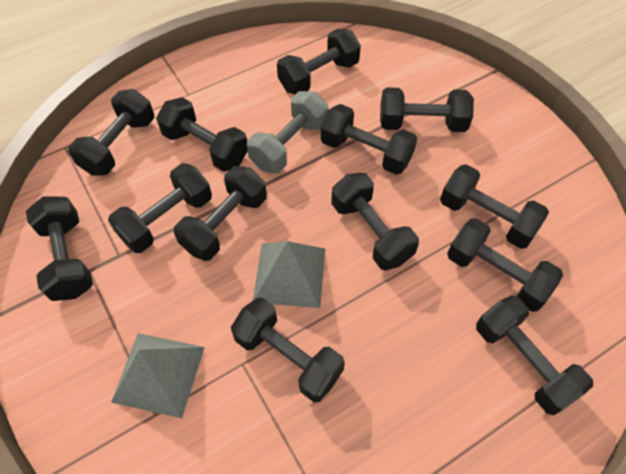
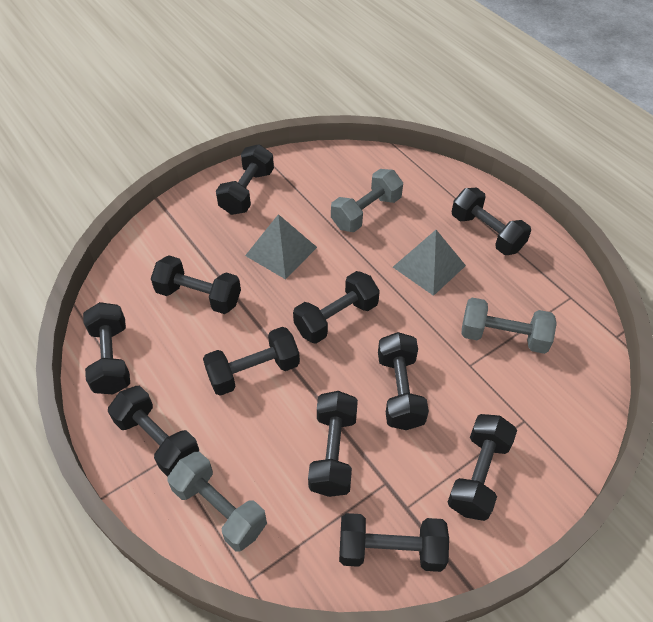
black dumbbell: 13 -> 11
grey dumbbell: 1 -> 3

